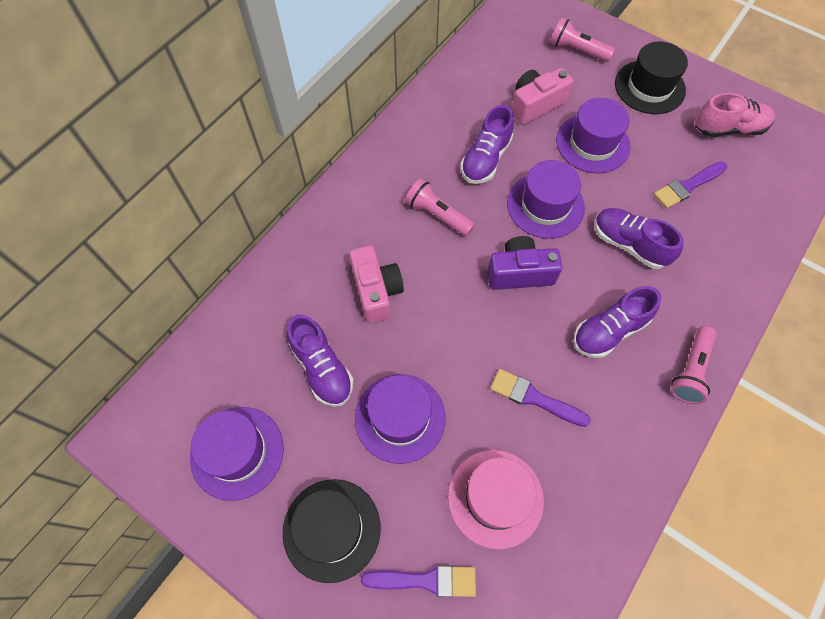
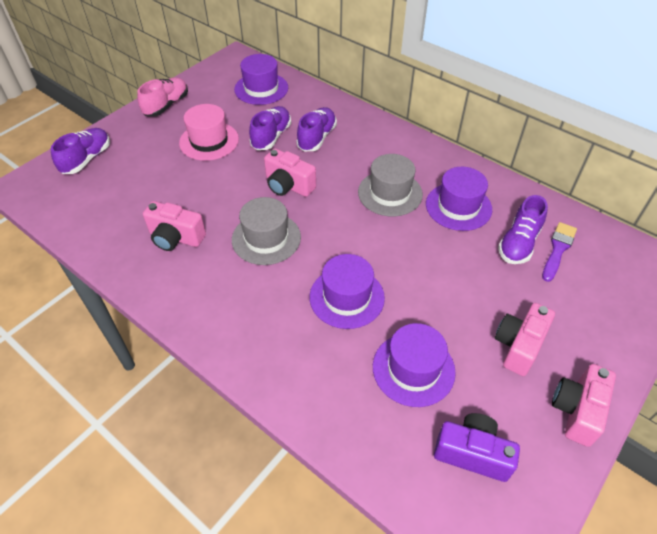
black hat: 2 -> 0
grey hat: 0 -> 2
pink camera: 2 -> 4
pink flashlight: 3 -> 0
purple brush: 3 -> 1

